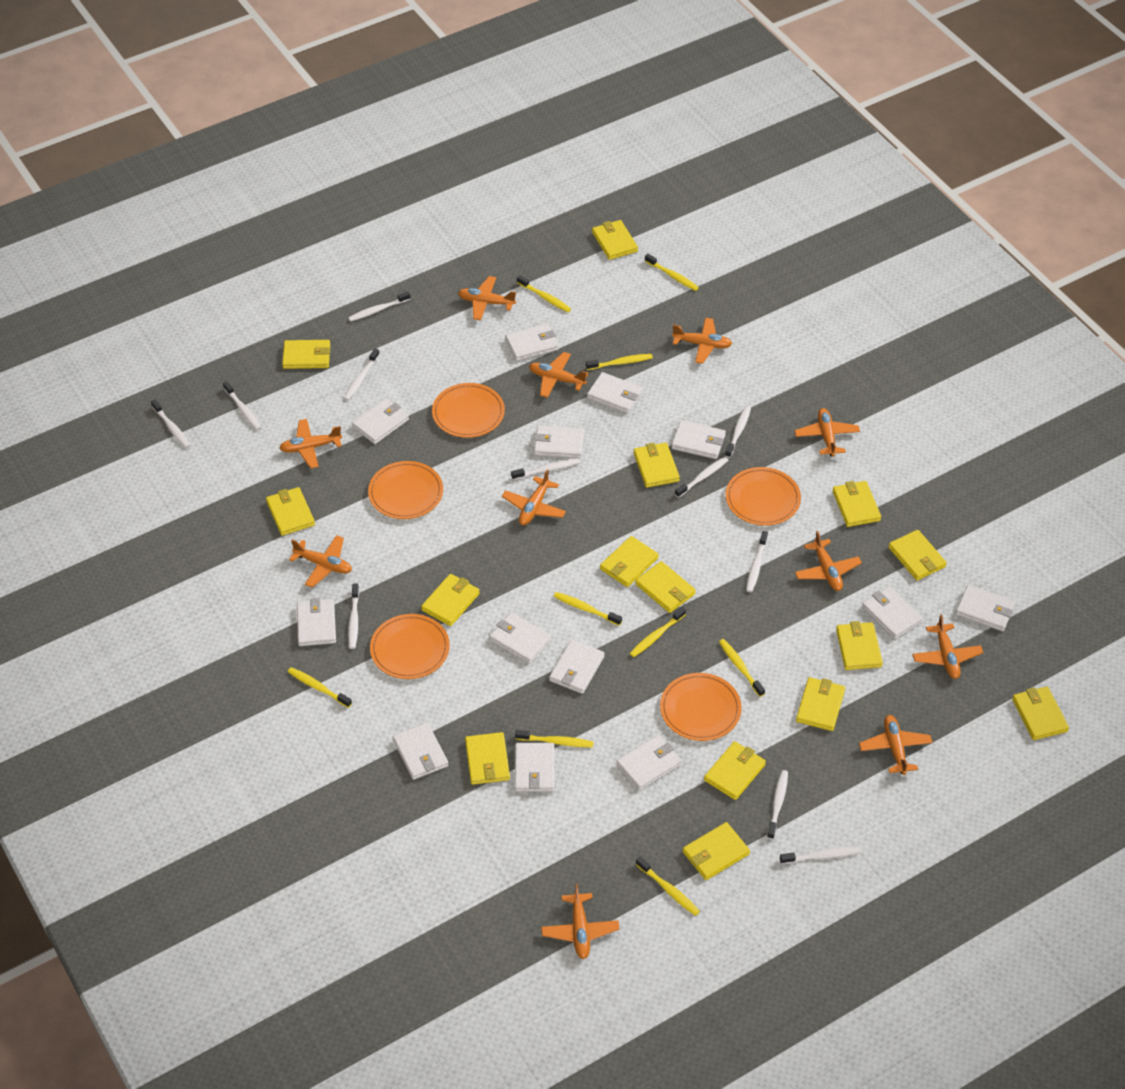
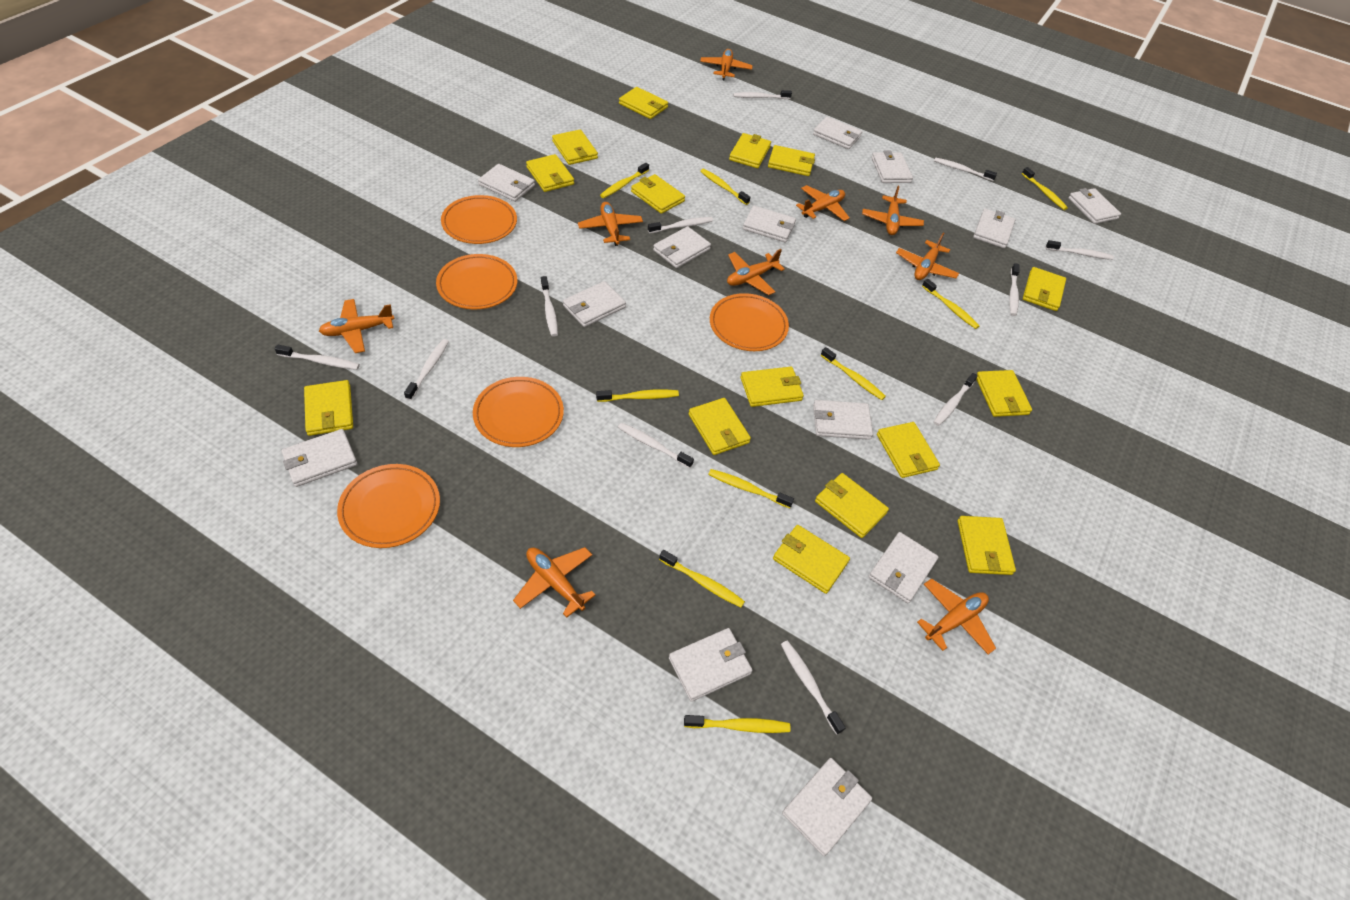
orange plane: 11 -> 9

